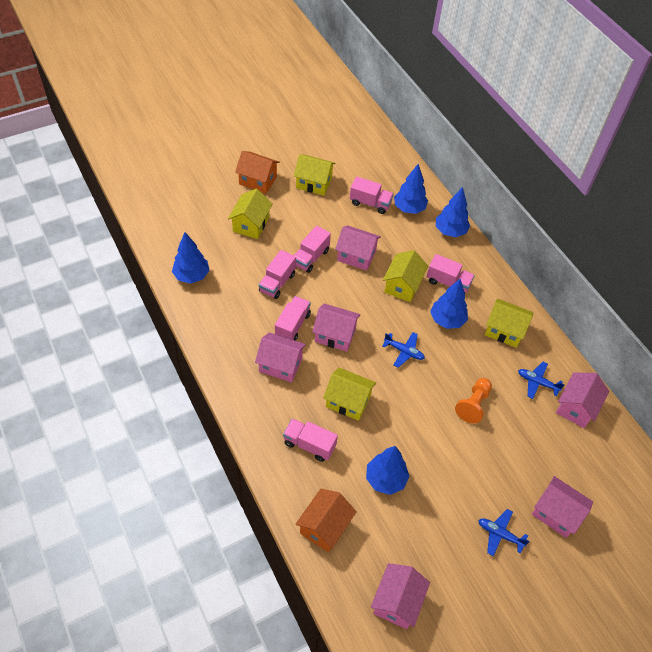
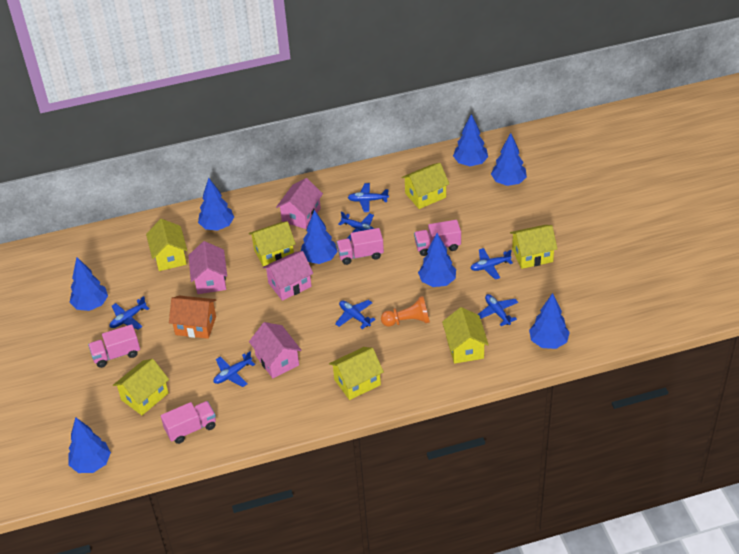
blue plane: 3 -> 7
blue tree: 5 -> 8
orange house: 2 -> 1
pink house: 6 -> 4
pink truck: 6 -> 4
yellow house: 5 -> 7

